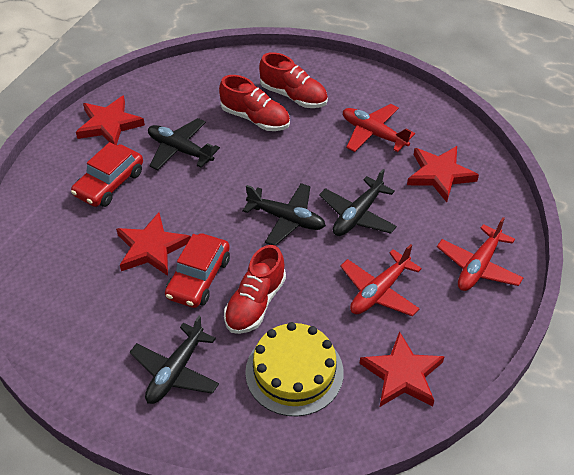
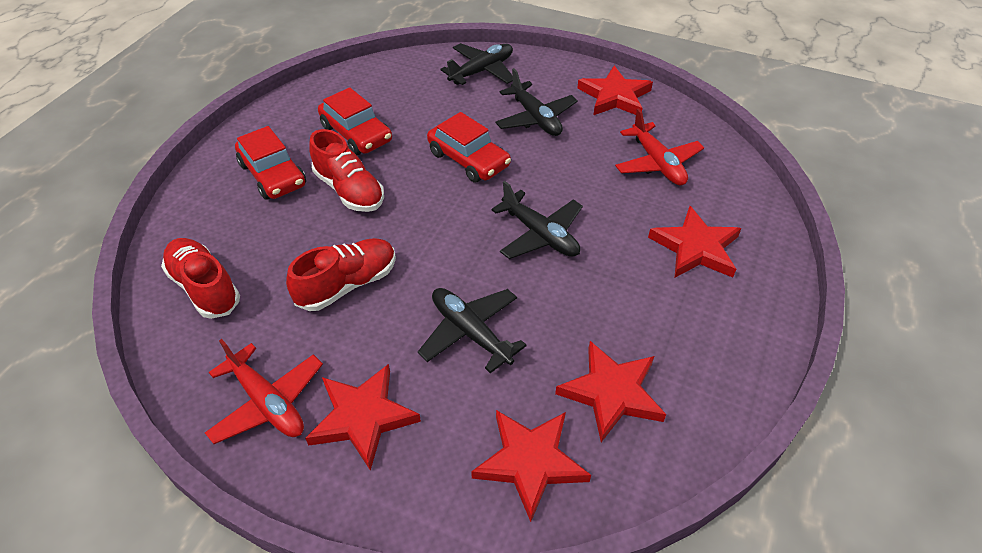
red car: 2 -> 3
red plane: 3 -> 2
red star: 4 -> 5
yellow cake: 1 -> 0

